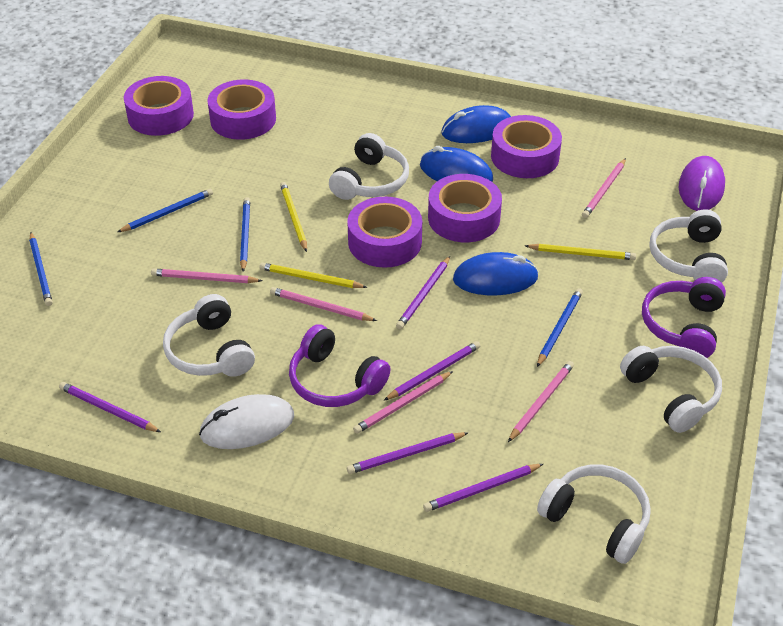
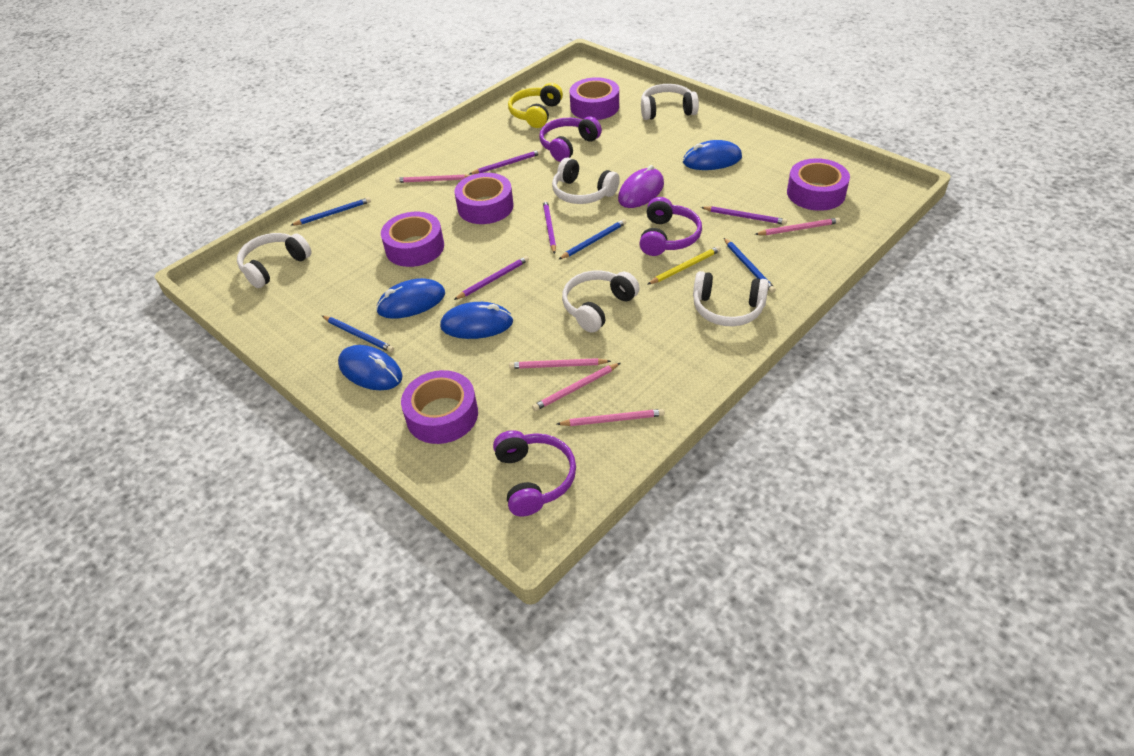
blue mouse: 3 -> 4
purple headphones: 2 -> 3
purple pencil: 5 -> 4
white mouse: 1 -> 0
yellow headphones: 0 -> 1
yellow pencil: 3 -> 1

